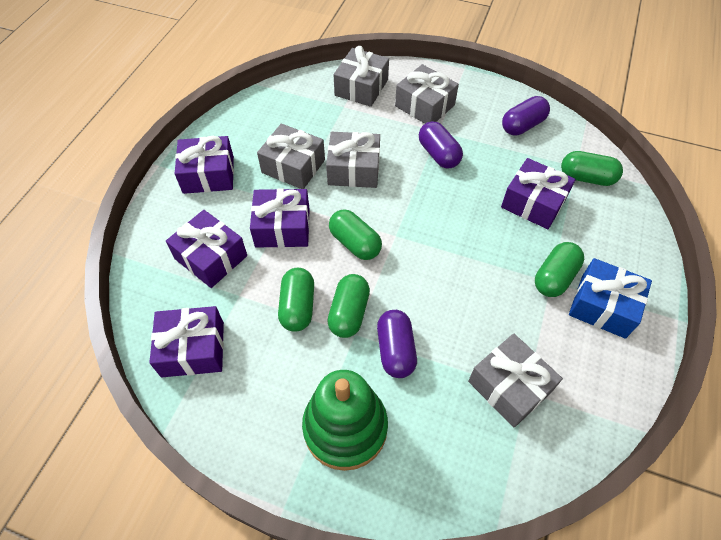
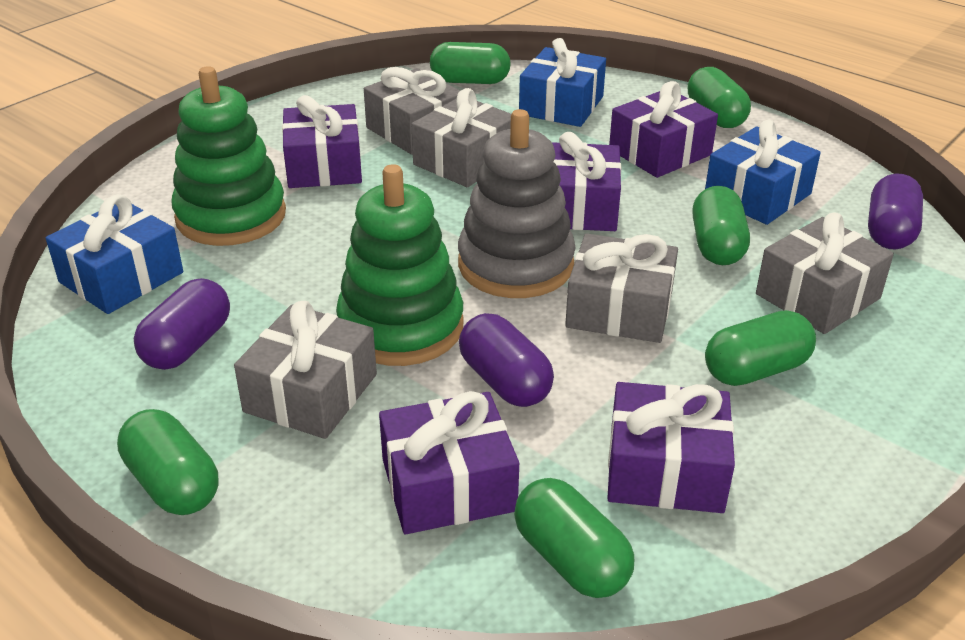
blue gift: 1 -> 3
green capsule: 5 -> 6
green stacking toy: 1 -> 2
grey stacking toy: 0 -> 1

